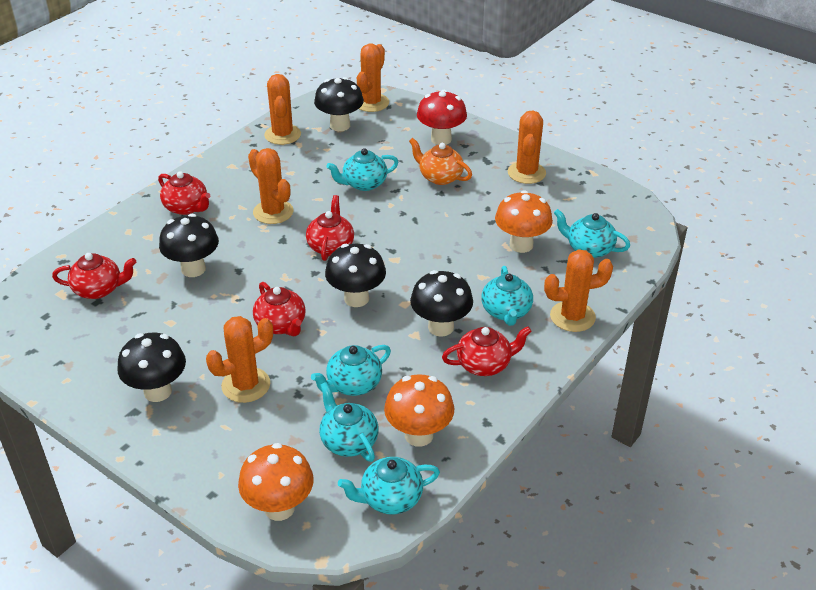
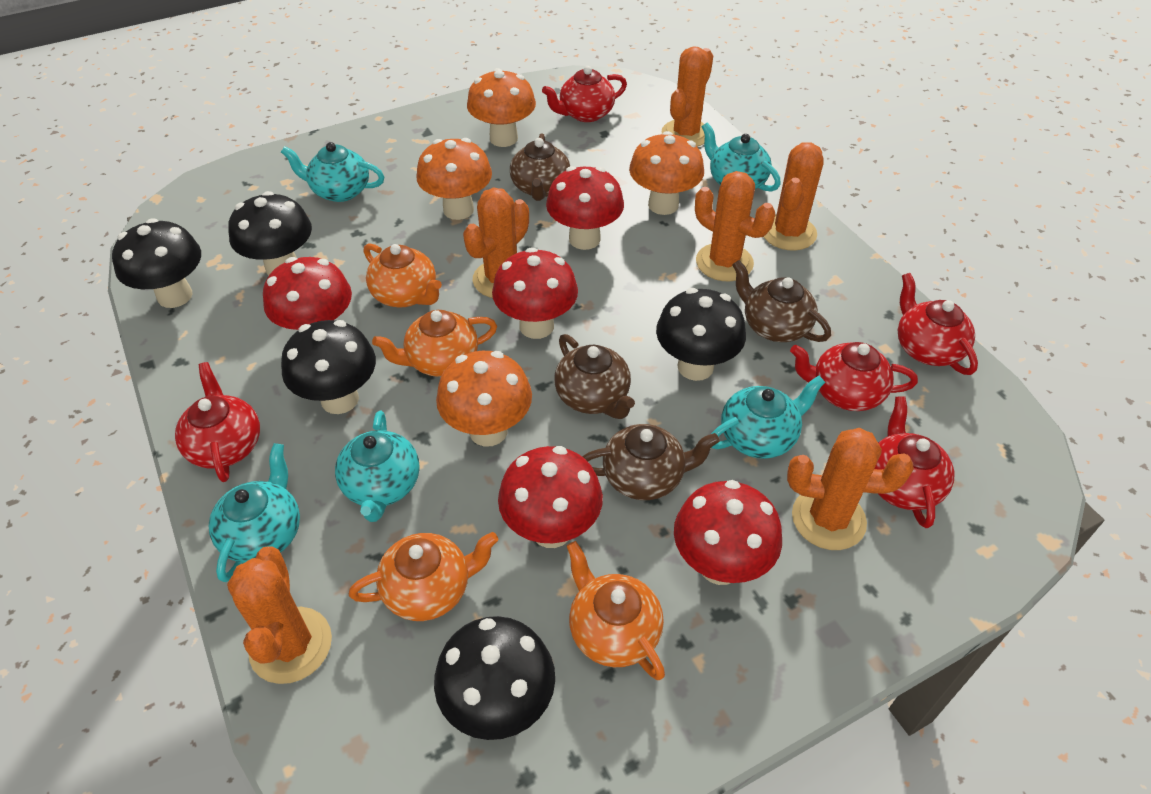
brown teapot: 0 -> 4
orange mushroom: 3 -> 4
orange teapot: 1 -> 4
red mushroom: 1 -> 5
turquoise teapot: 6 -> 5

